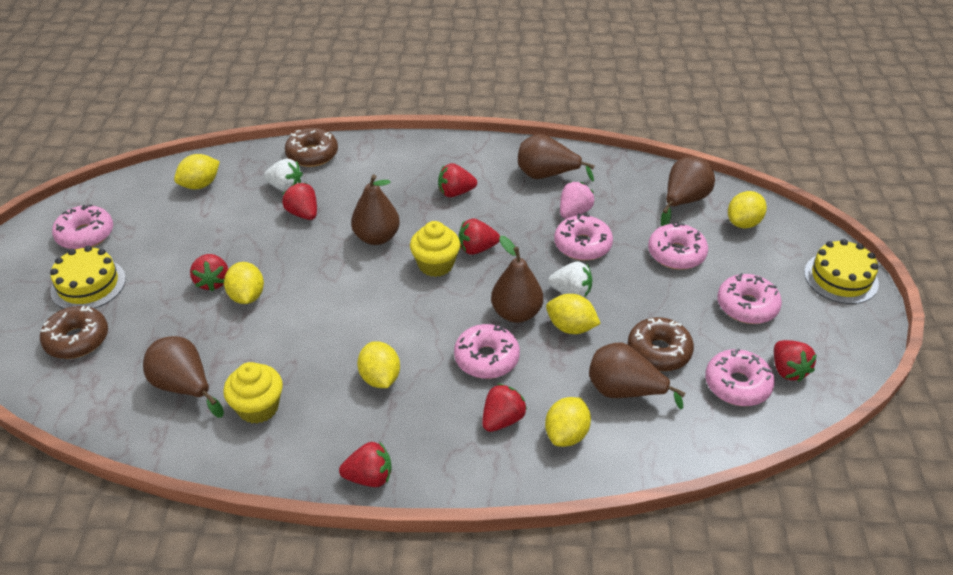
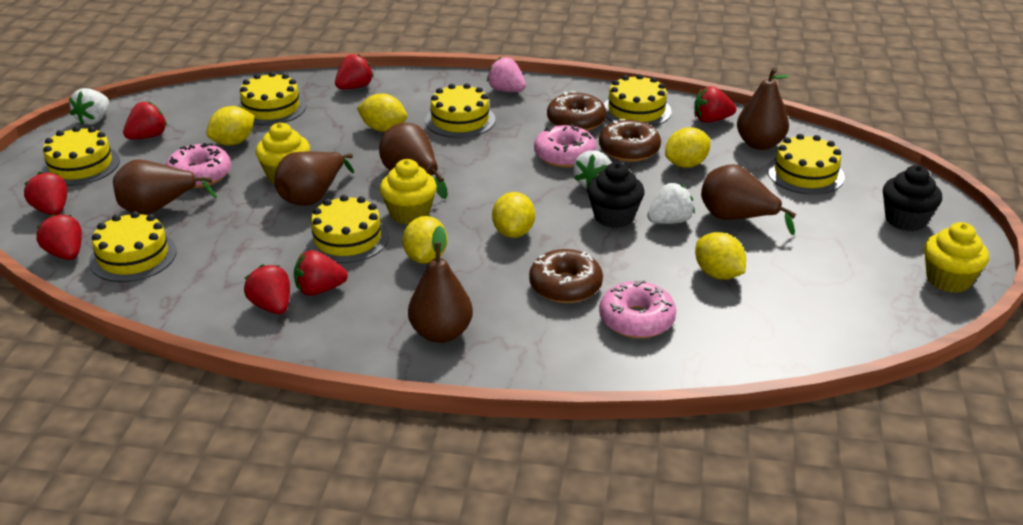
black cupcake: 0 -> 2
pink donut: 6 -> 3
white strawberry: 2 -> 3
yellow cake: 2 -> 7
yellow cupcake: 2 -> 3

